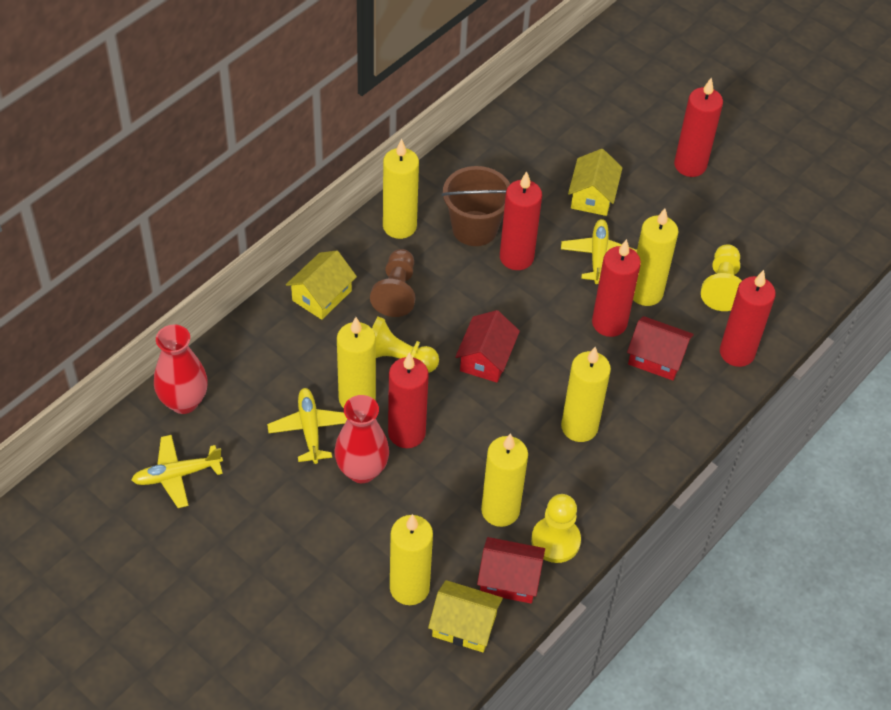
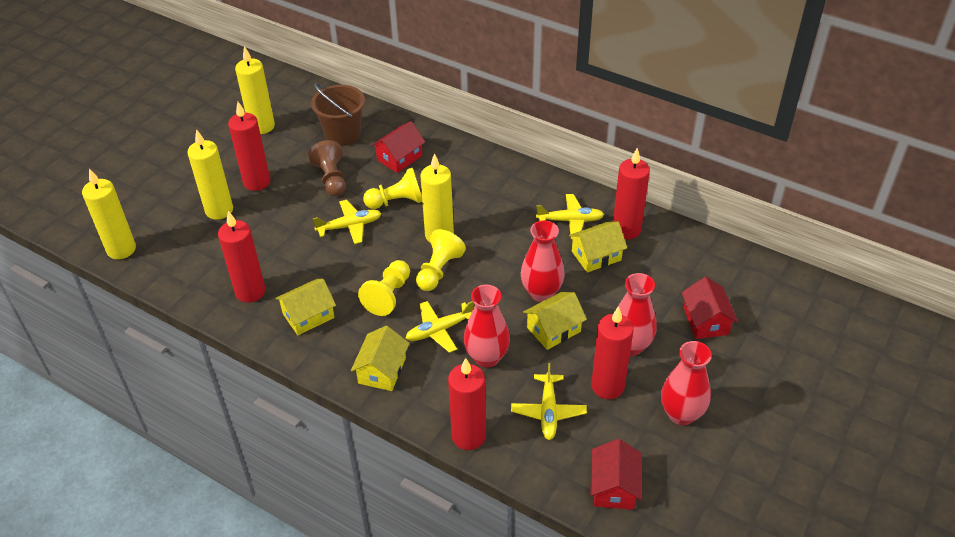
red vase: 2 -> 4
yellow candle: 6 -> 4
yellow house: 3 -> 4
yellow plane: 3 -> 4

